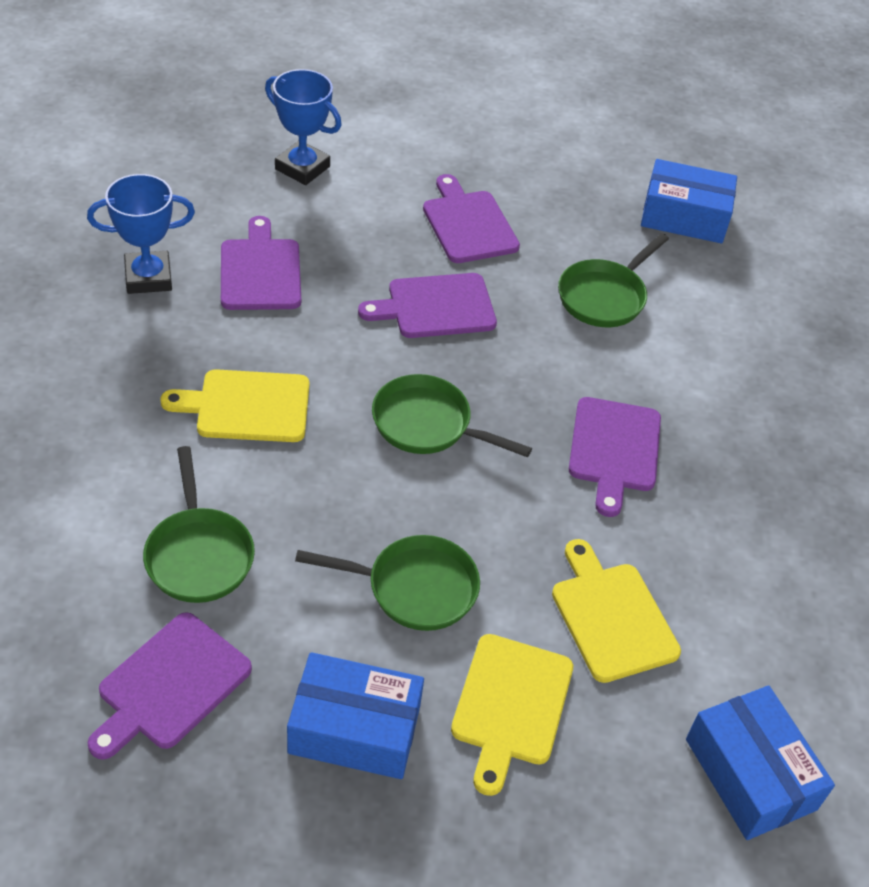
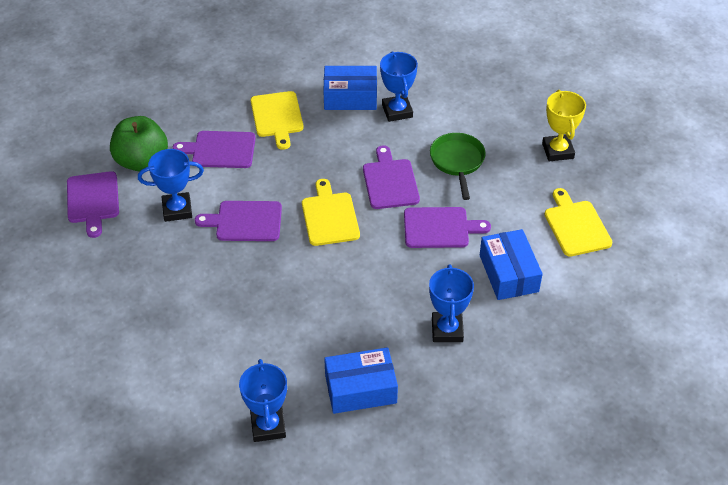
blue trophy: 2 -> 4
green apple: 0 -> 1
green pan: 4 -> 1
yellow trophy: 0 -> 1

